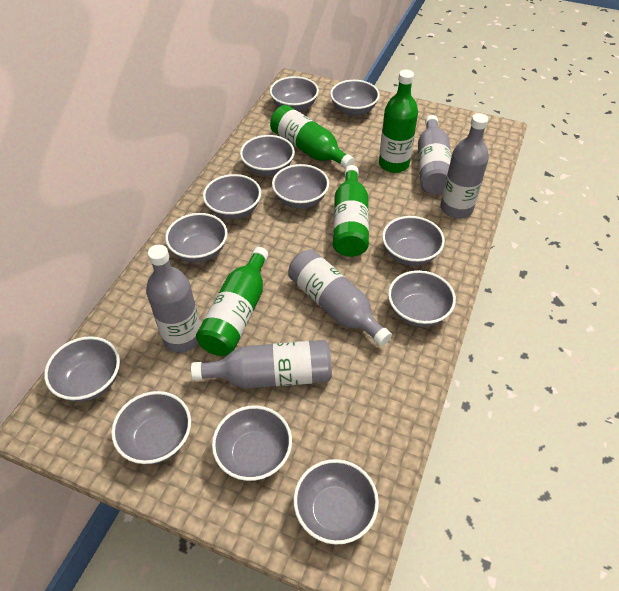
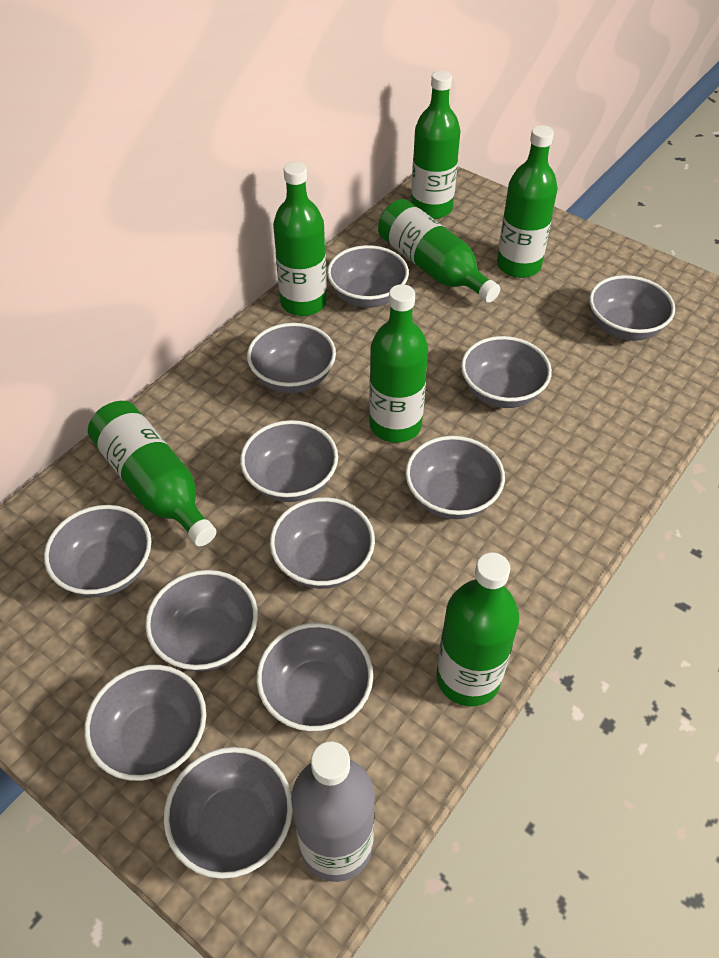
green bottle: 4 -> 7
grey bottle: 5 -> 1

